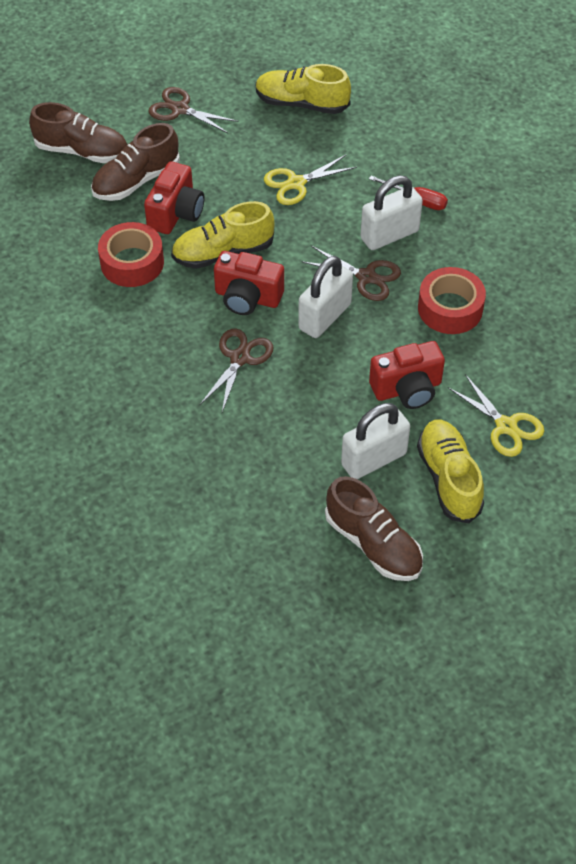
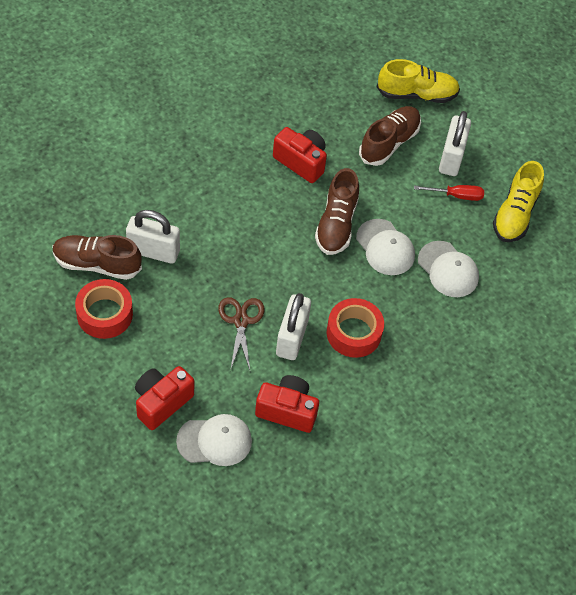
brown scissors: 3 -> 1
white cap: 0 -> 3
yellow scissors: 2 -> 0
yellow shoe: 3 -> 2

